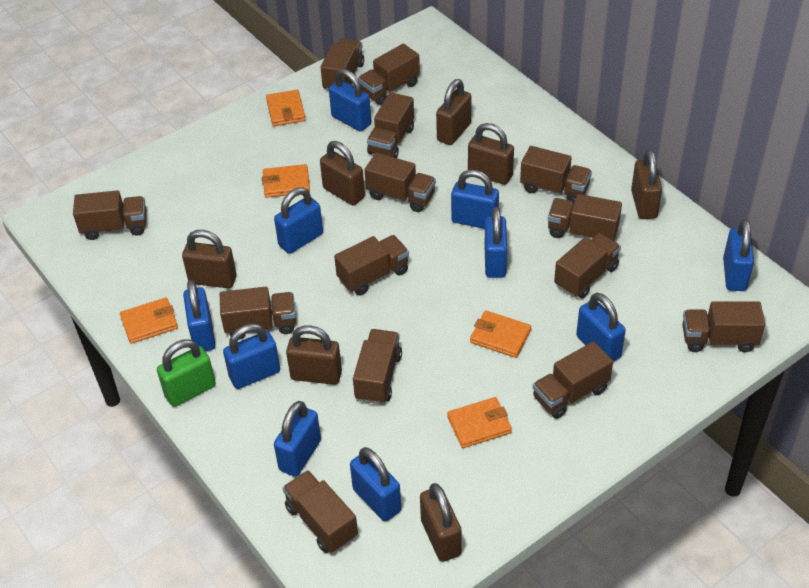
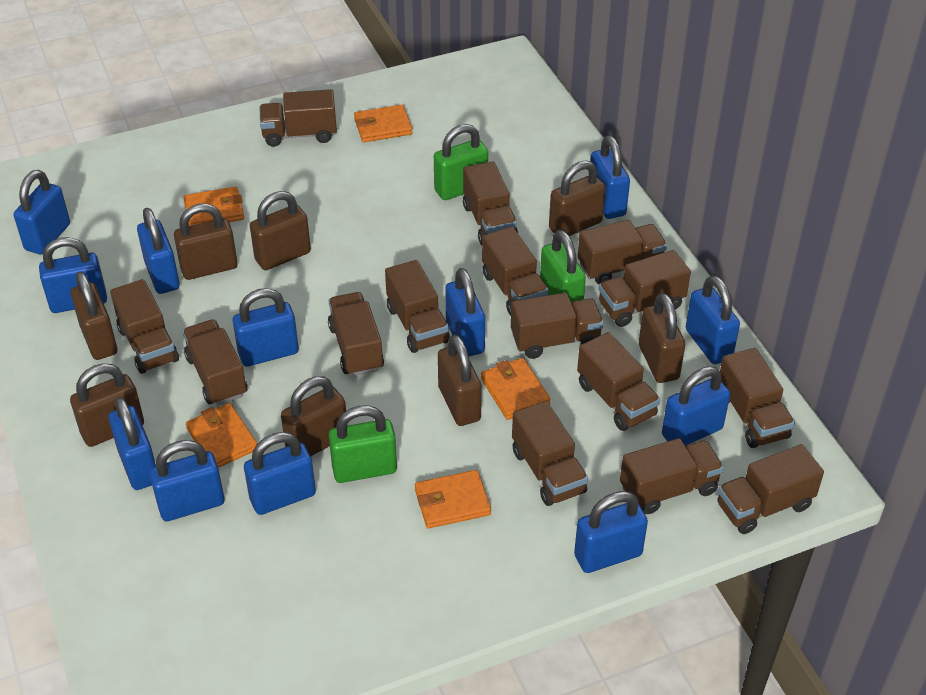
blue padlock: 10 -> 12
brown padlock: 7 -> 8
brown truck: 14 -> 15
green padlock: 1 -> 3

